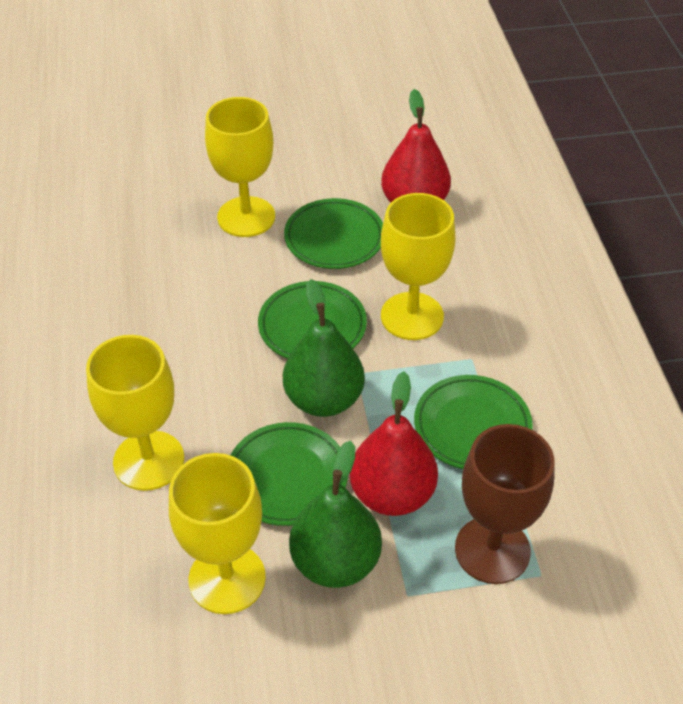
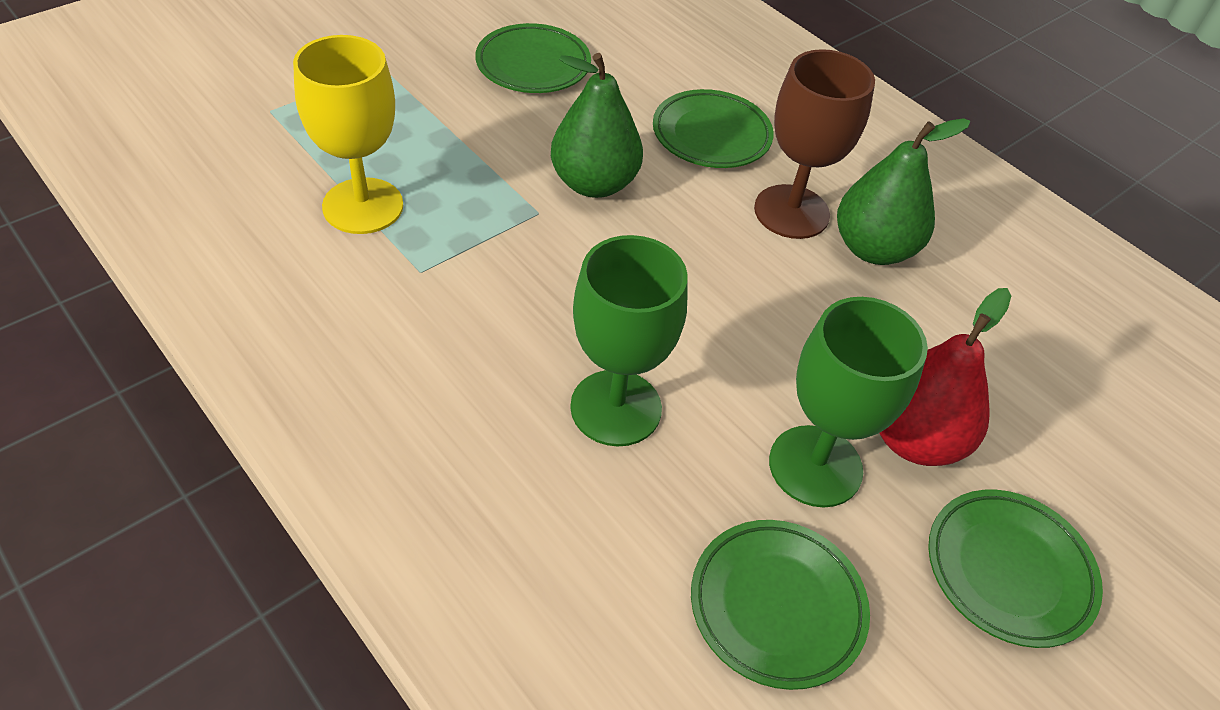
green goblet: 0 -> 2
red pear: 2 -> 1
yellow goblet: 4 -> 1

